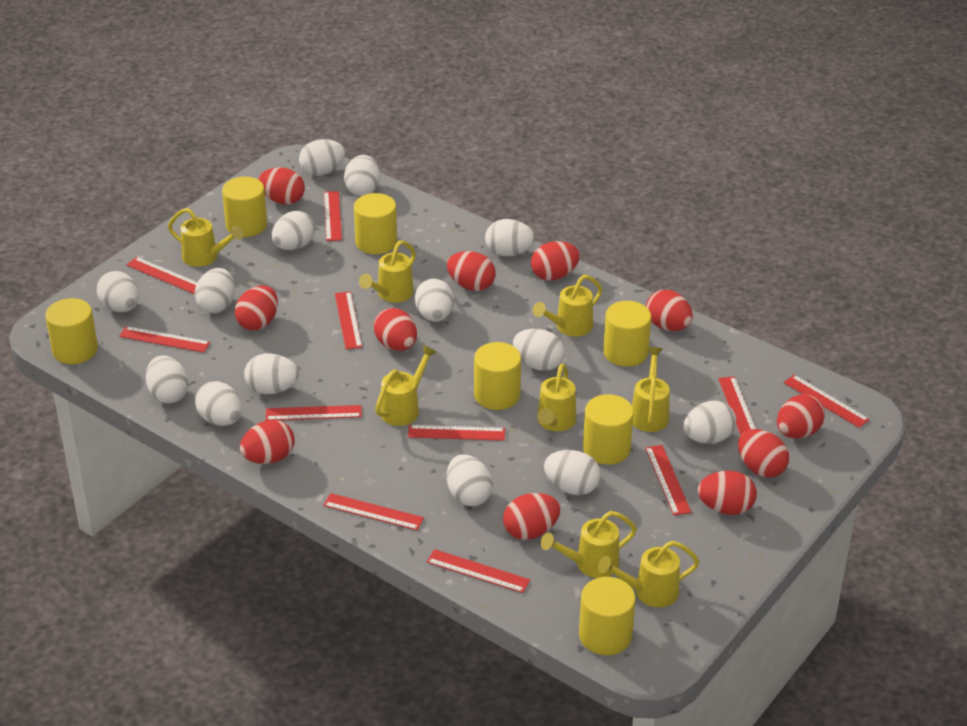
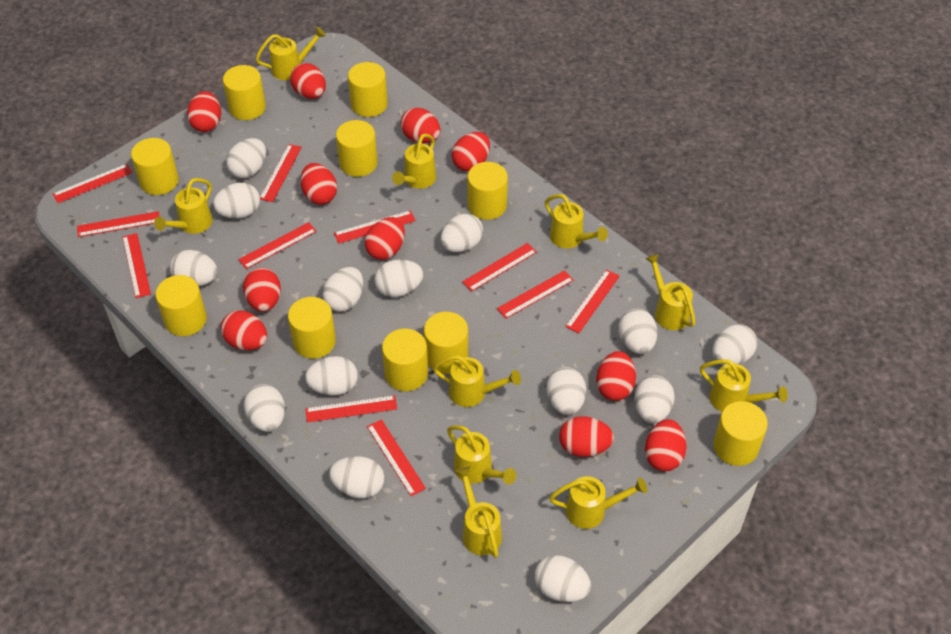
yellow cylinder: 7 -> 10
yellow watering can: 8 -> 10

